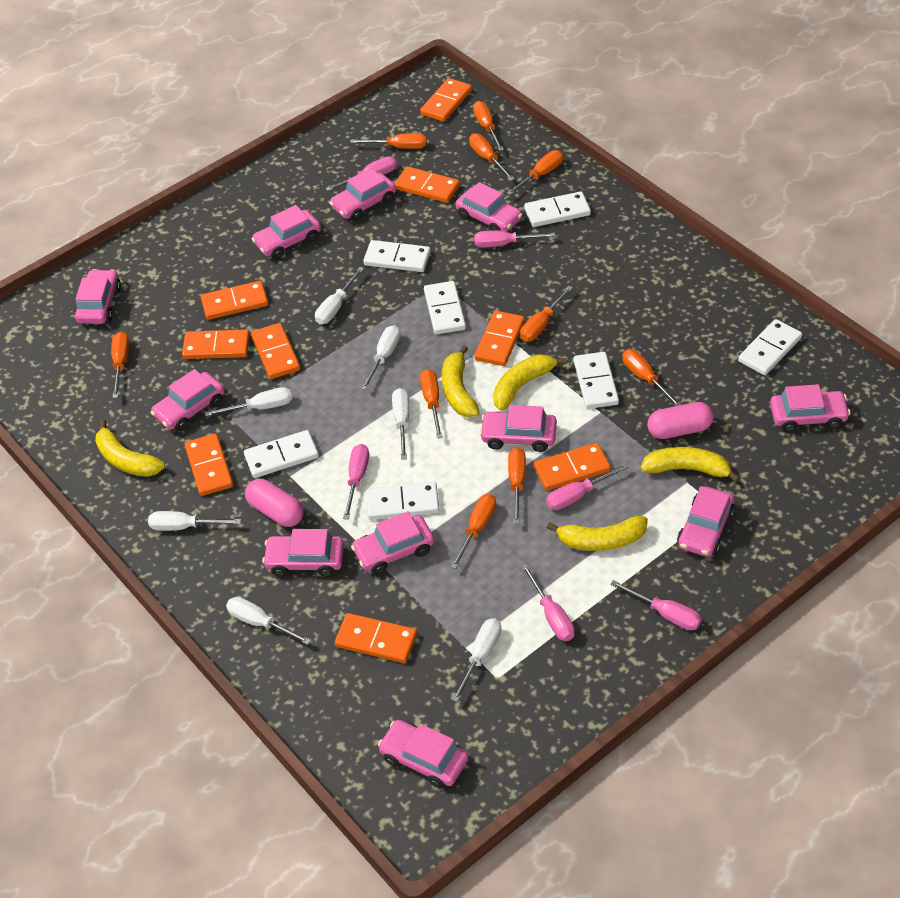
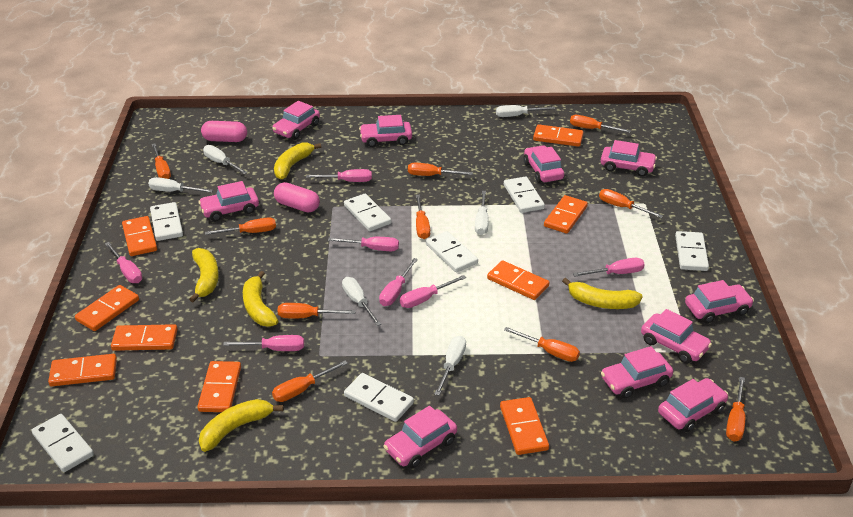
pink car: 11 -> 10
pink screwdriver: 6 -> 7
white screwdriver: 7 -> 6

